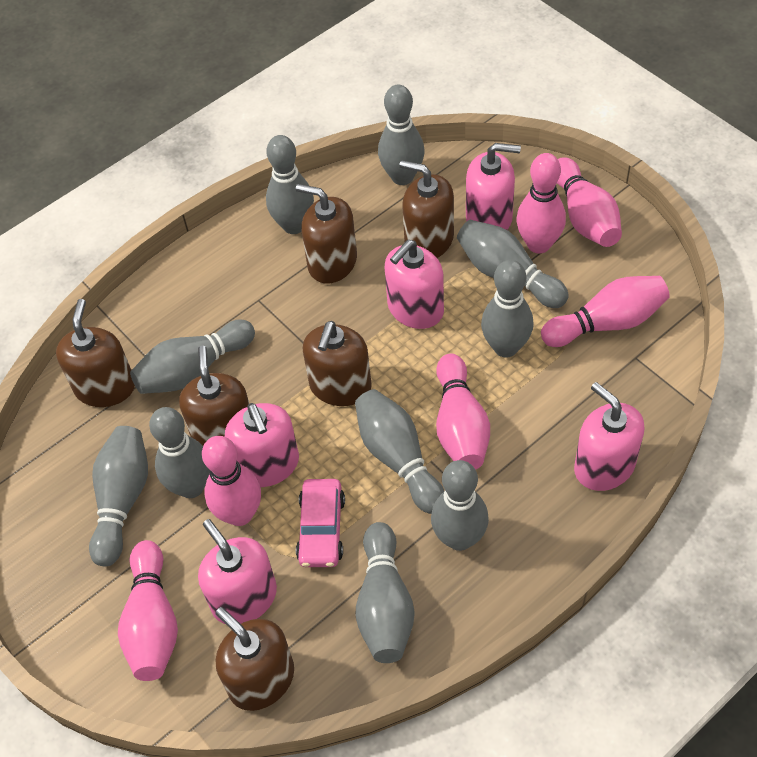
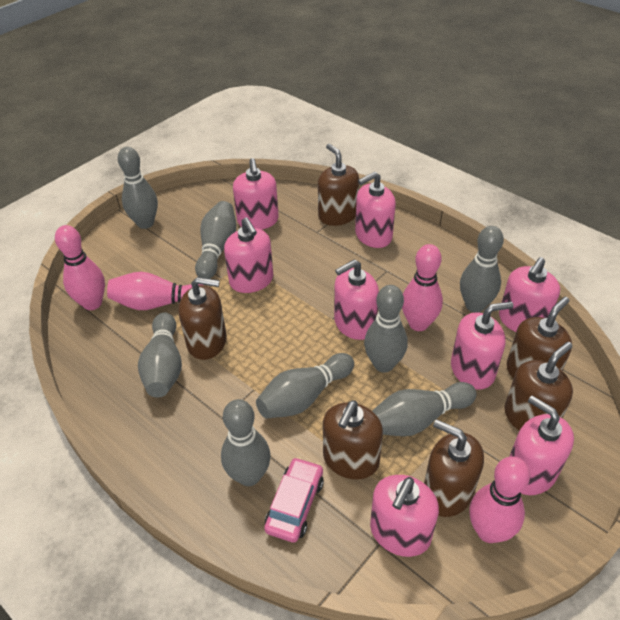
grey bowling pin: 10 -> 8
pink bowling pin: 6 -> 4
pink soap dispenser: 5 -> 8

